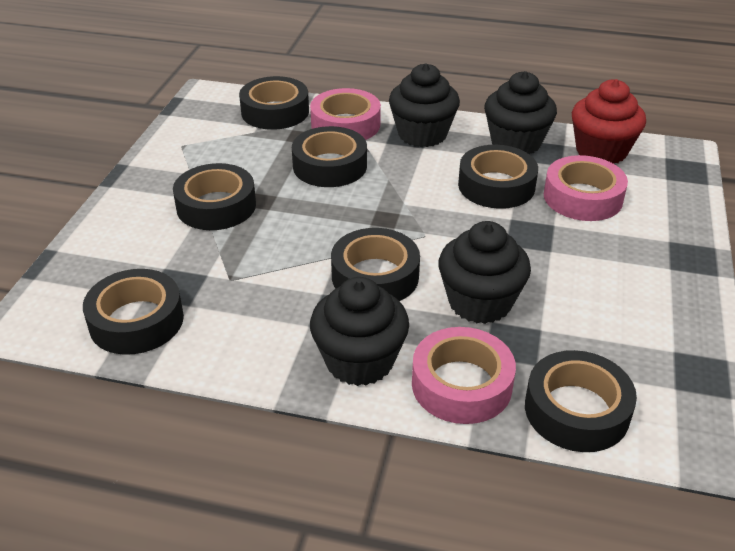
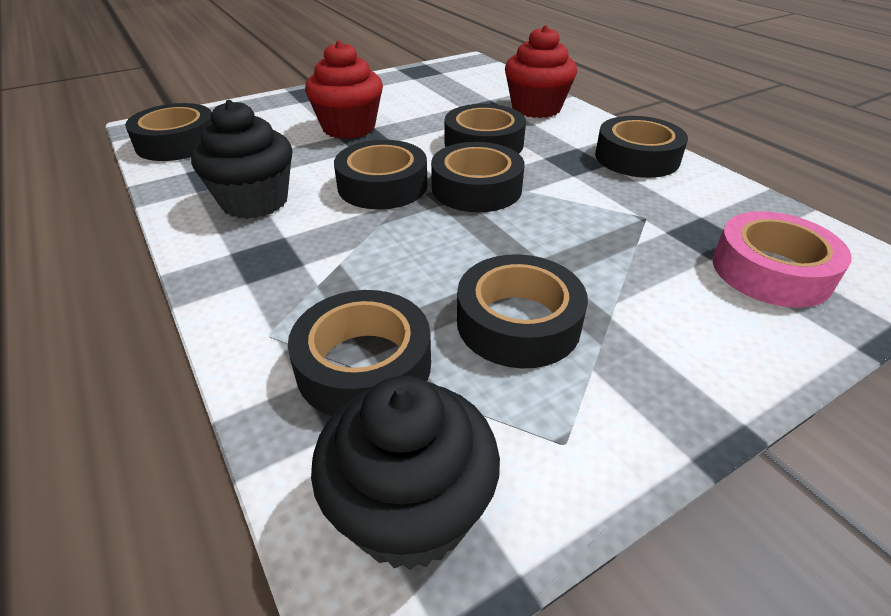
black cupcake: 4 -> 2
pink tape: 3 -> 1
red cupcake: 1 -> 2

